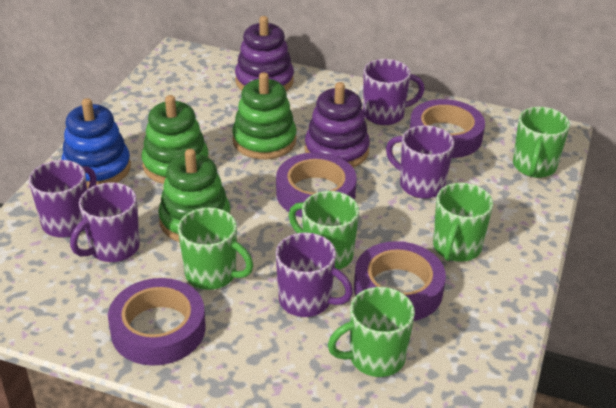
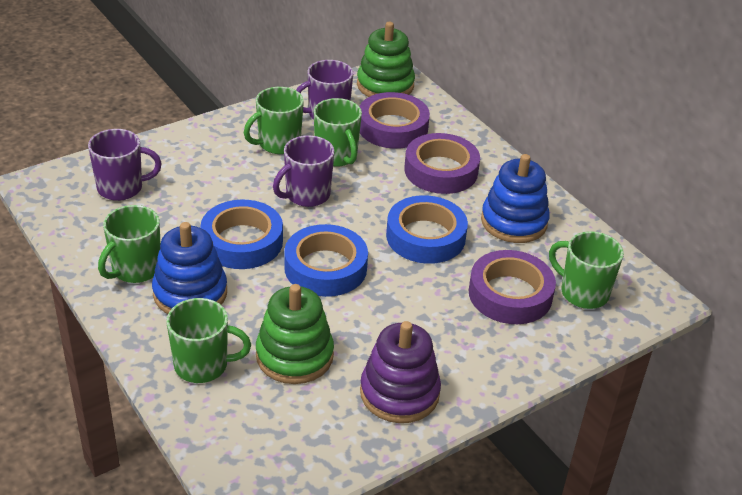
blue stacking toy: 1 -> 2
blue tape: 0 -> 3
green stacking toy: 3 -> 2
purple mug: 5 -> 3
purple stacking toy: 2 -> 1
purple tape: 4 -> 3

